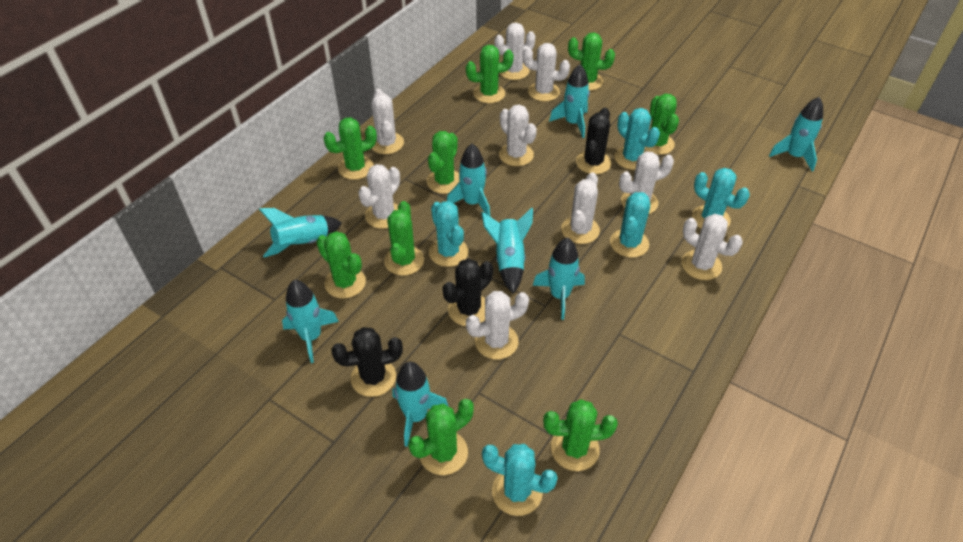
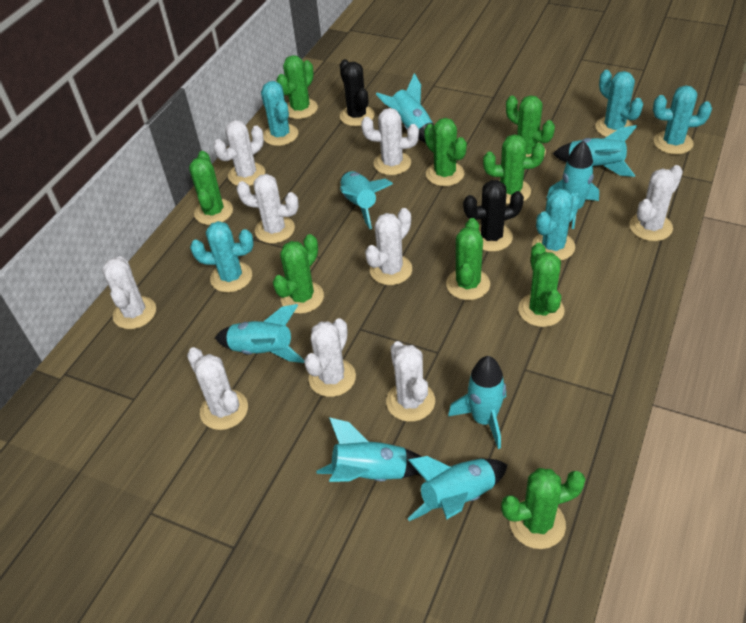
black cactus: 3 -> 2

